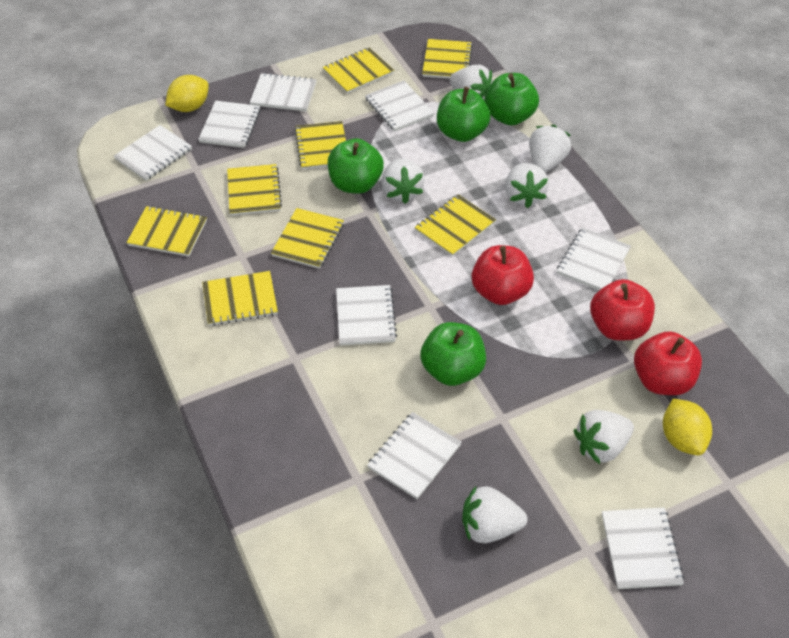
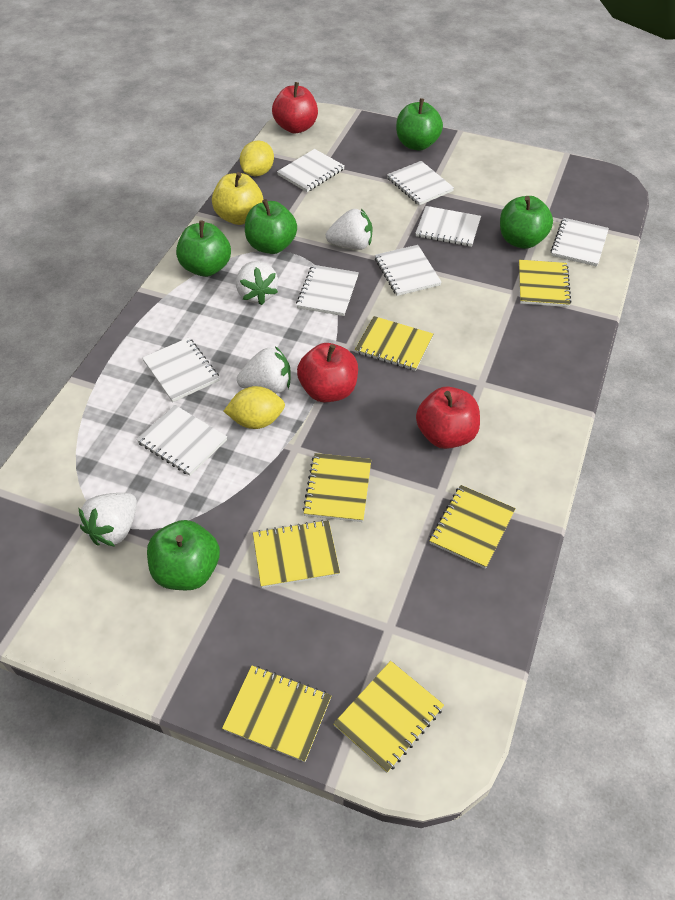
green apple: 4 -> 5
white strawberry: 6 -> 4
yellow apple: 0 -> 1
yellow notebook: 8 -> 7

